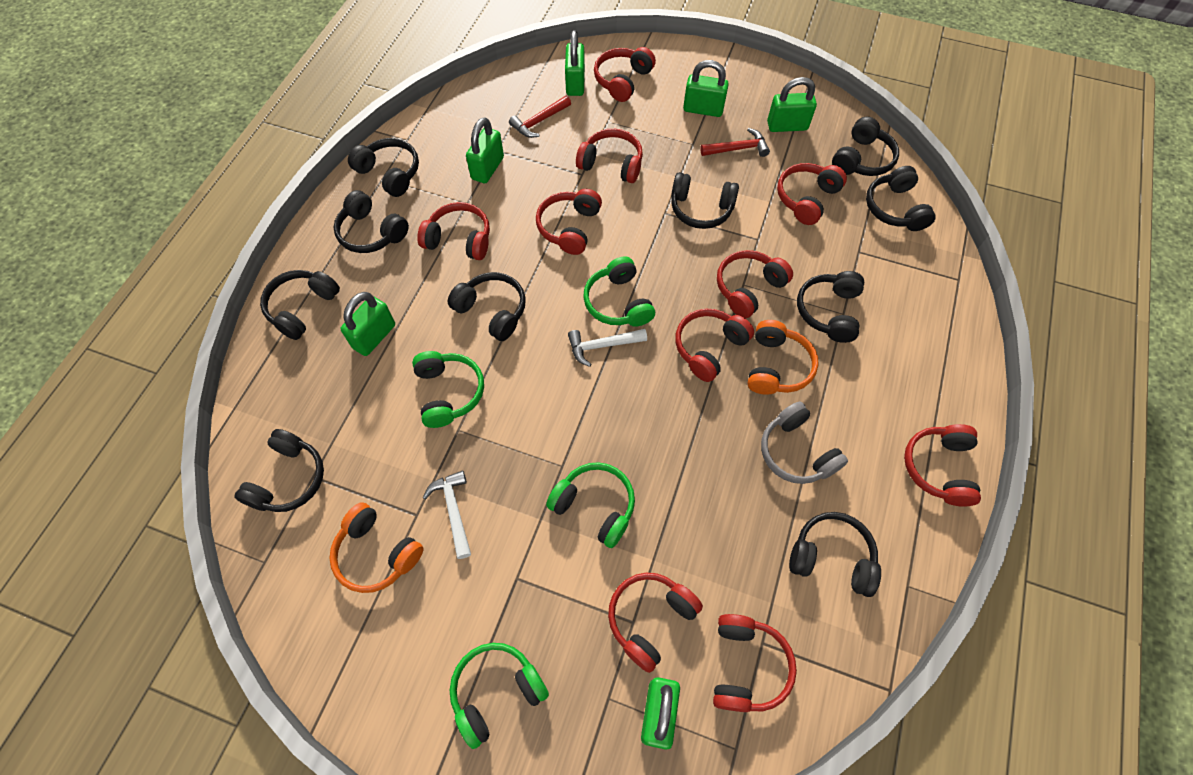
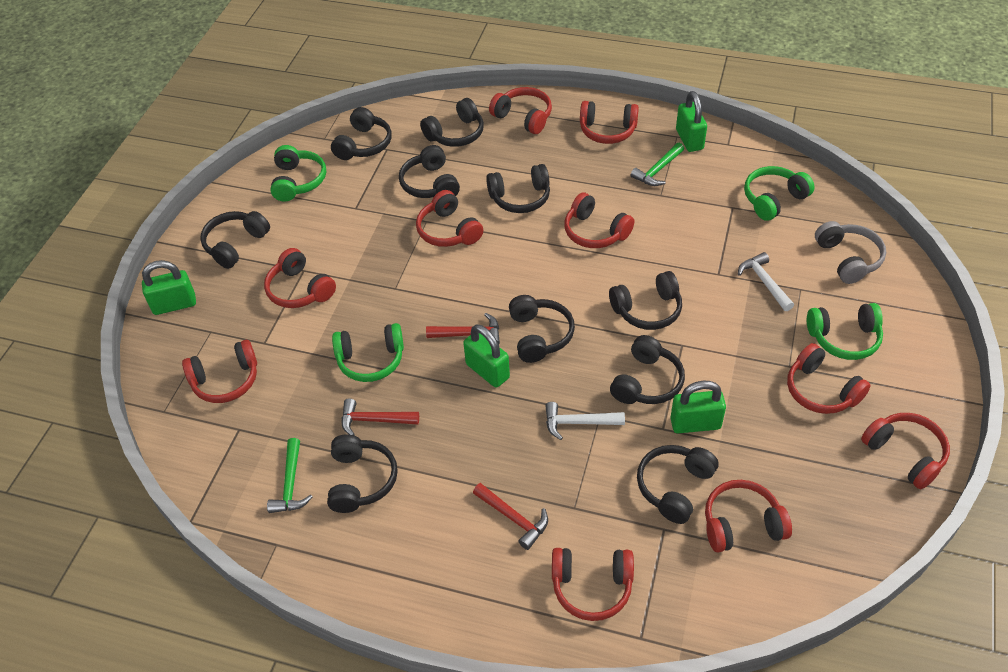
green hammer: 0 -> 2
green padlock: 6 -> 4
orange headphones: 2 -> 0
red hammer: 2 -> 3

